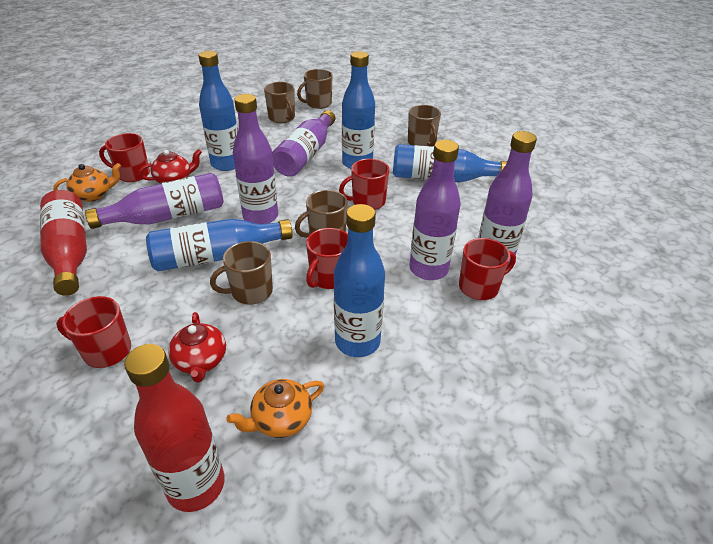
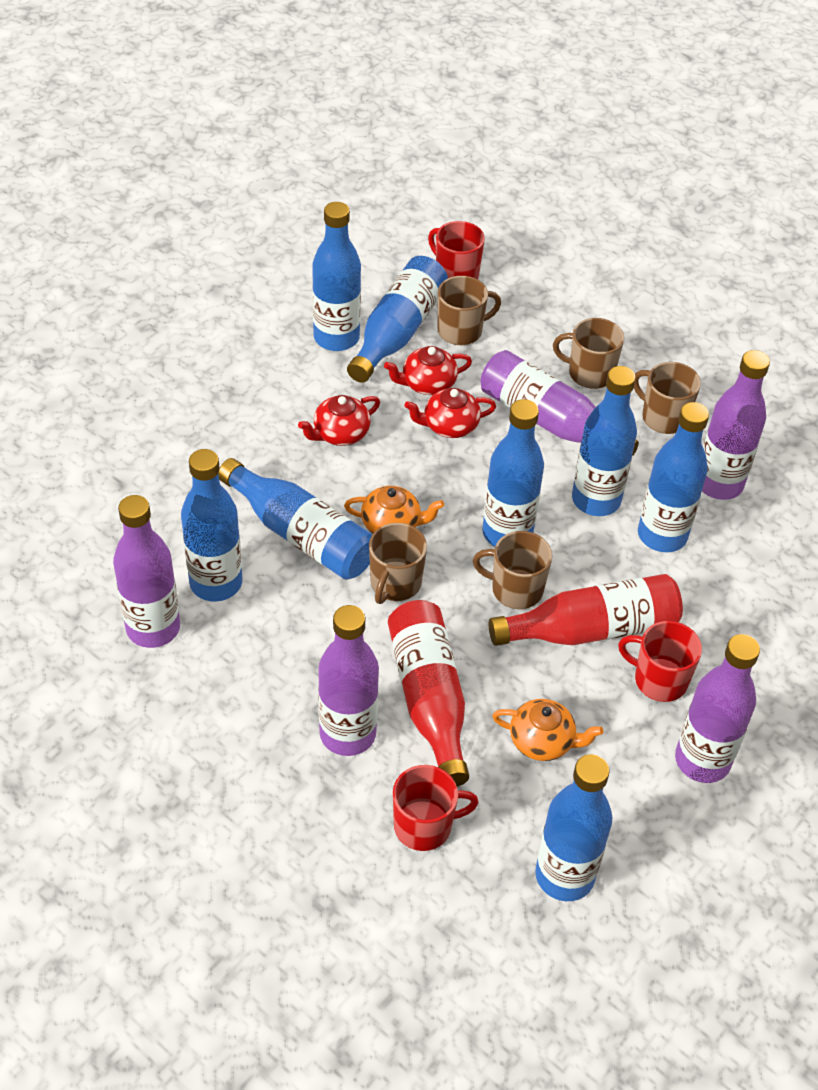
blue bottle: 5 -> 8
red mug: 5 -> 3
red teapot: 2 -> 3

